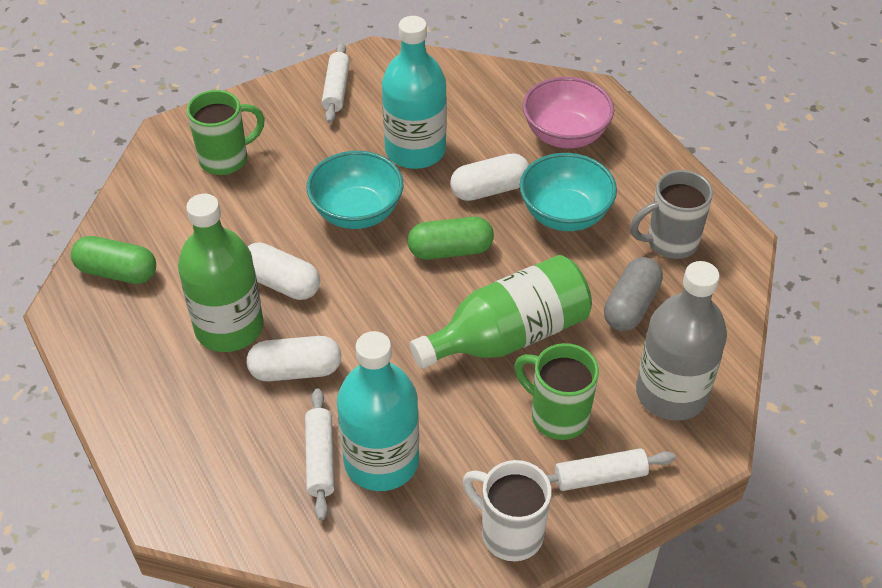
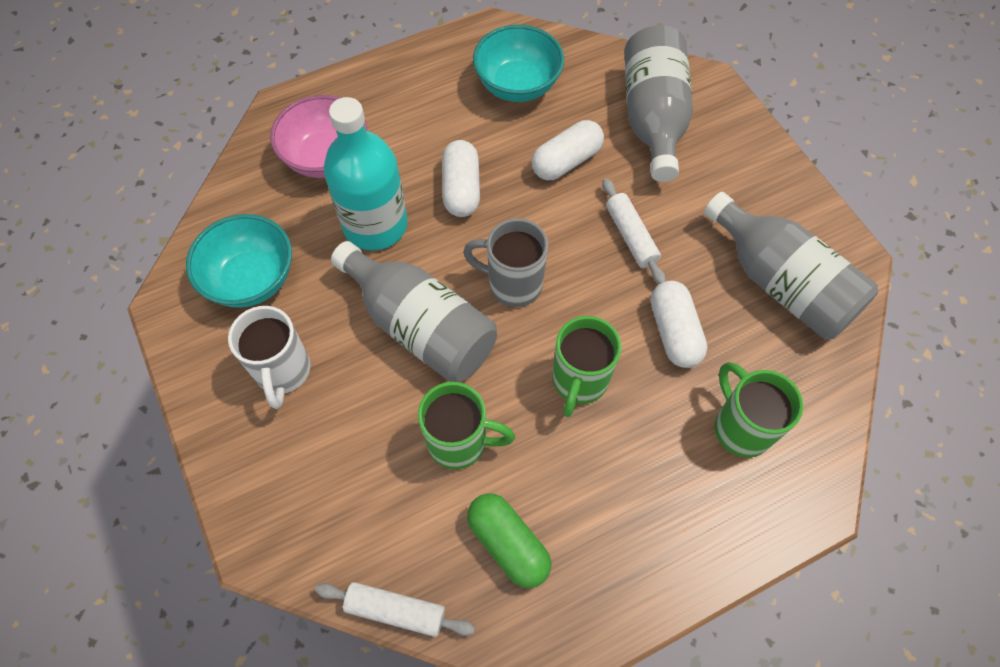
green bottle: 2 -> 0
green capsule: 2 -> 1
green mug: 2 -> 3
grey bottle: 1 -> 3
grey capsule: 1 -> 0
turquoise bottle: 2 -> 1
white rolling pin: 3 -> 2

